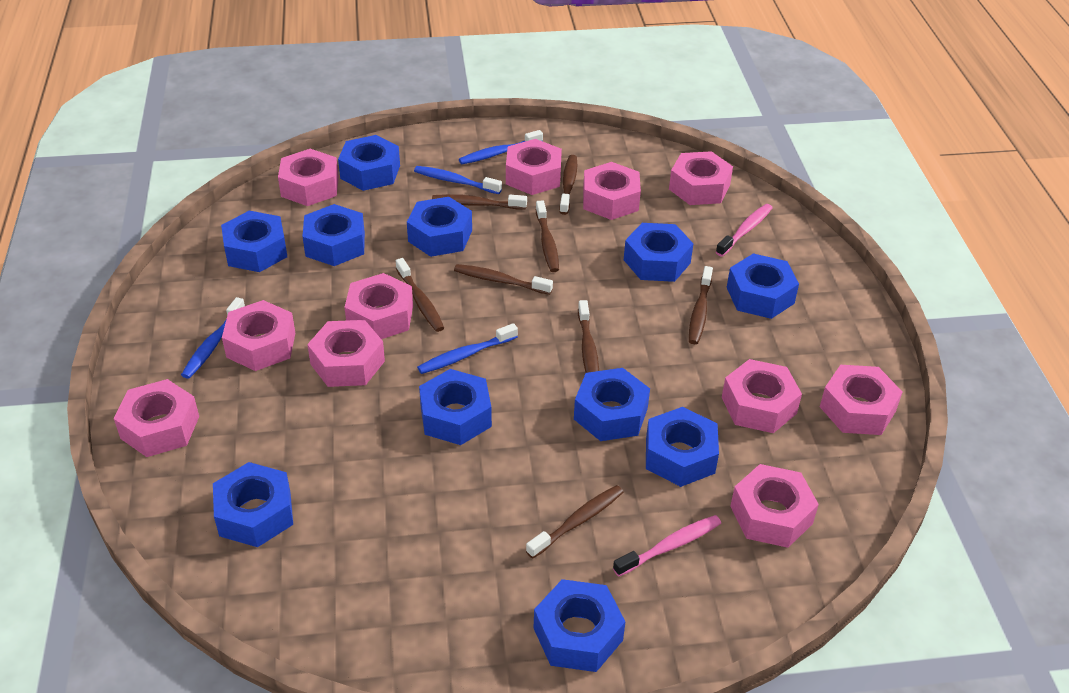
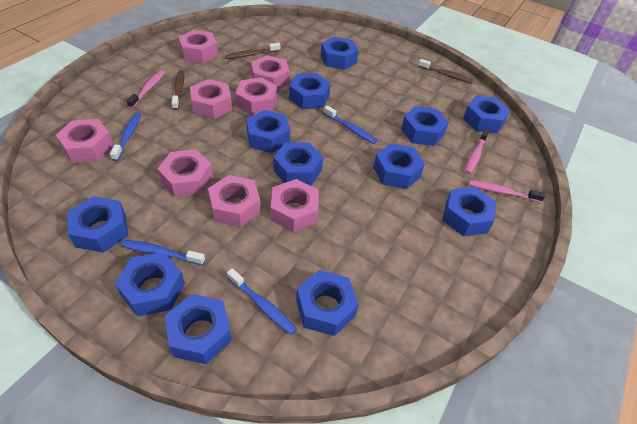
blue nut: 11 -> 12
brown toothbrush: 8 -> 3
pink nut: 11 -> 8
pink toothbrush: 2 -> 3

